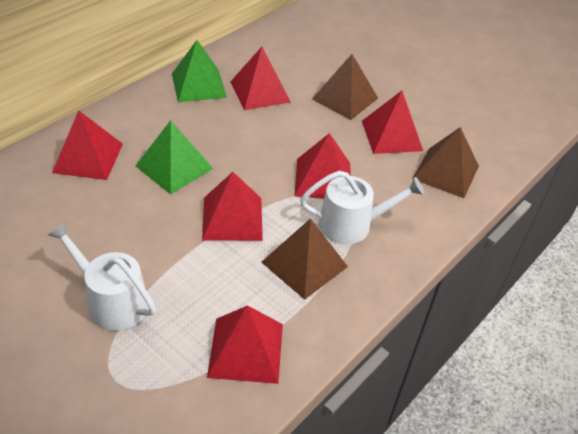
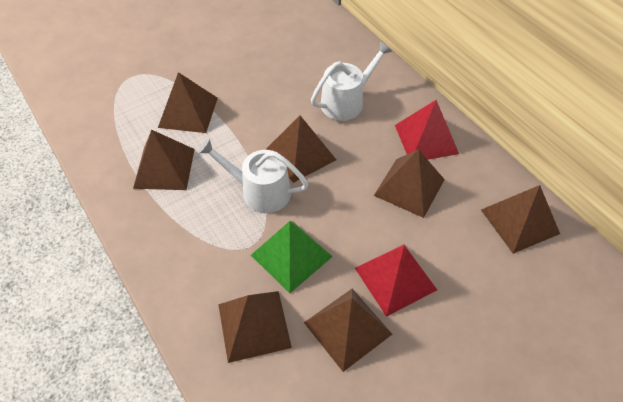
brown pyramid: 3 -> 7
green pyramid: 2 -> 1
red pyramid: 6 -> 2

